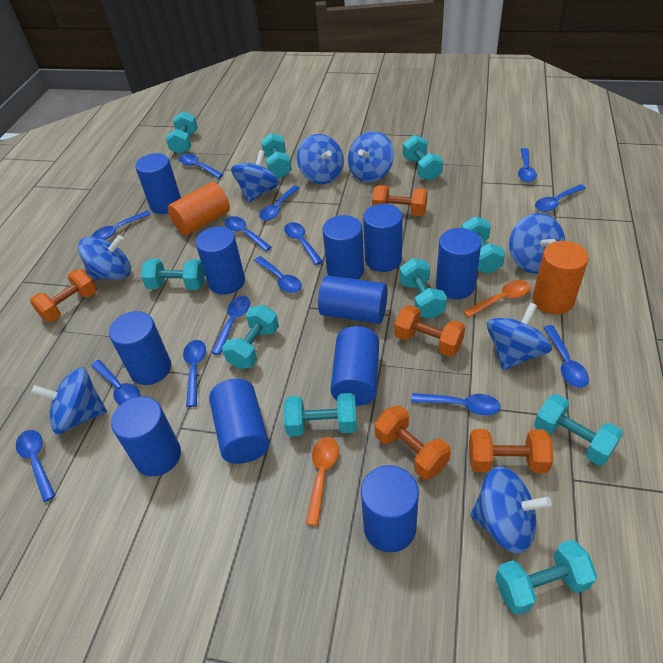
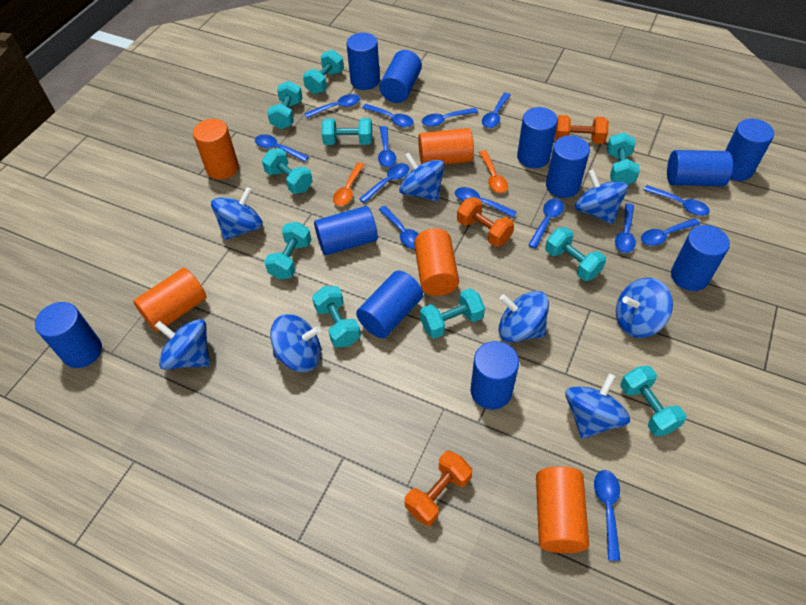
orange cylinder: 2 -> 5
orange dumbbell: 5 -> 3

